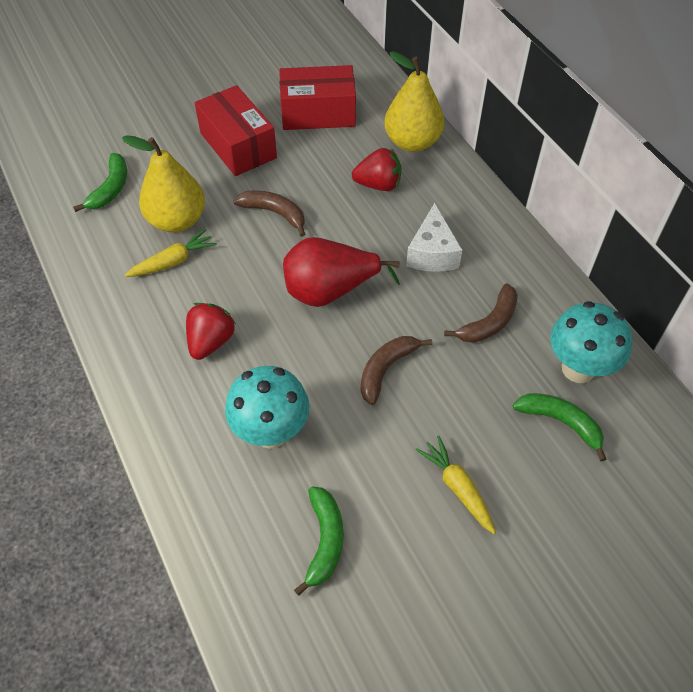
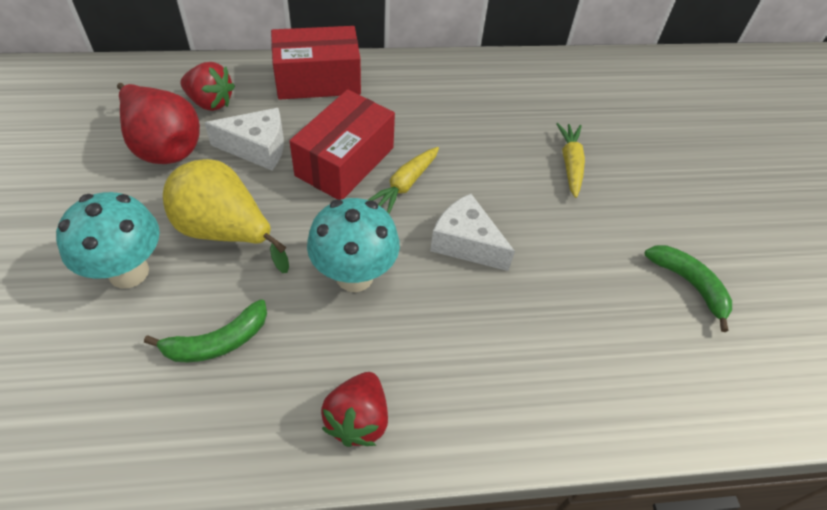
brown banana: 3 -> 0
green banana: 3 -> 2
white cheese: 1 -> 2
yellow pear: 2 -> 1

